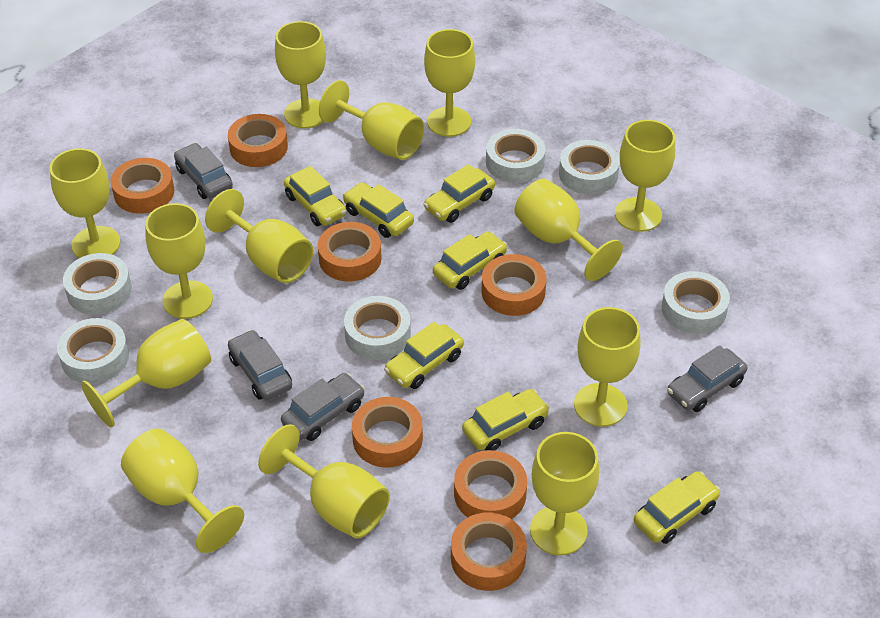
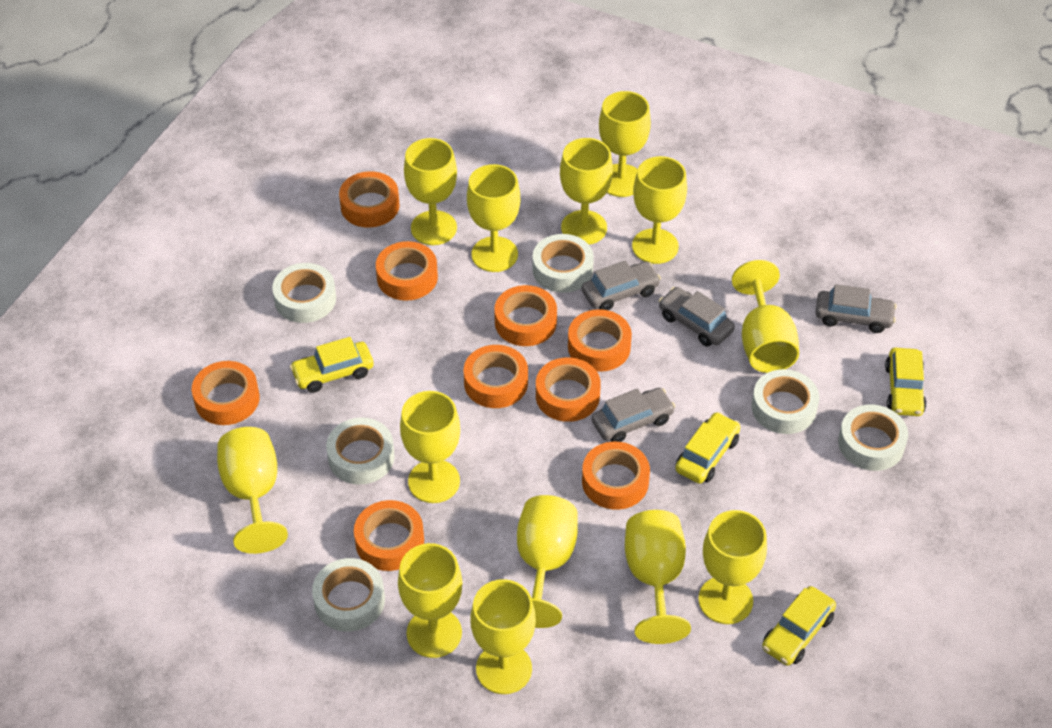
orange tape: 7 -> 9
yellow car: 7 -> 4

